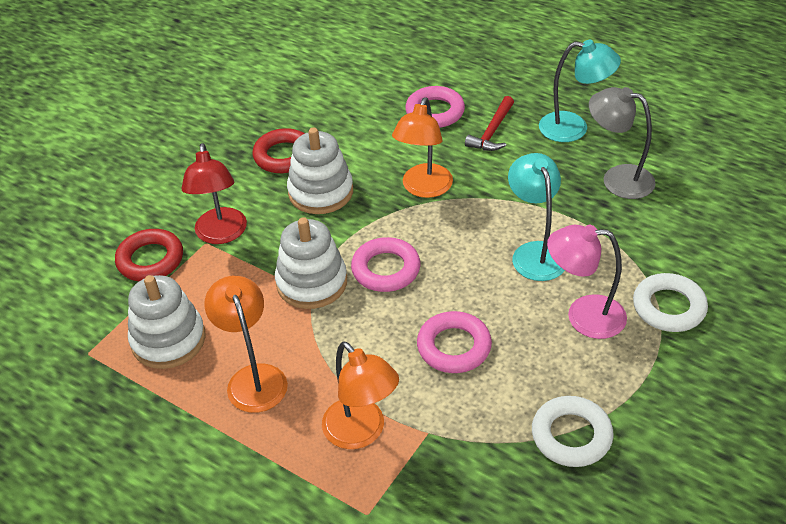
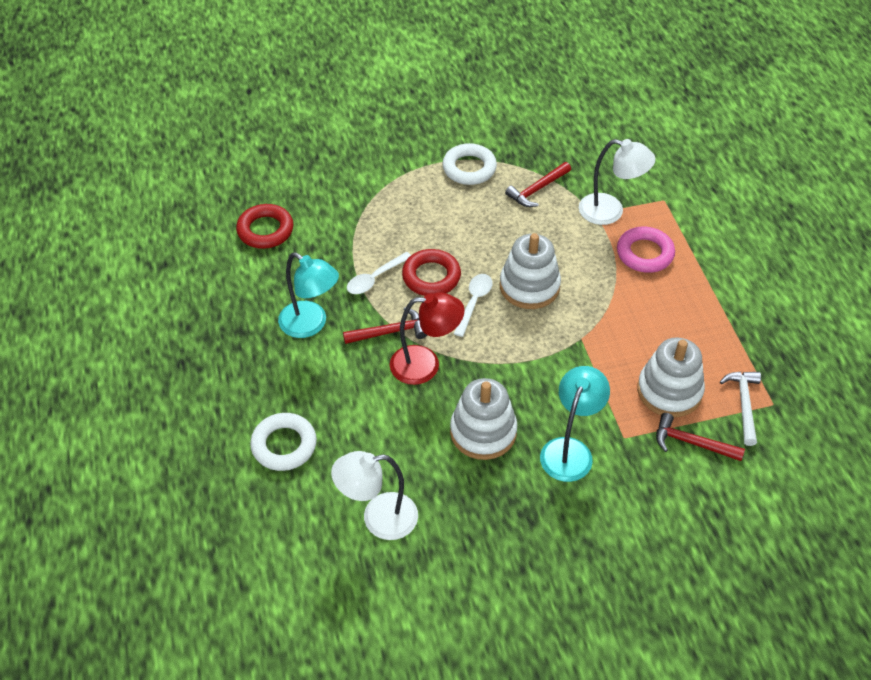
grey lamp: 1 -> 0
orange lamp: 3 -> 0
pink lamp: 1 -> 0
pink ring: 3 -> 1
red hammer: 1 -> 3
white hammer: 0 -> 1
white lamp: 0 -> 2
white spoon: 0 -> 2

